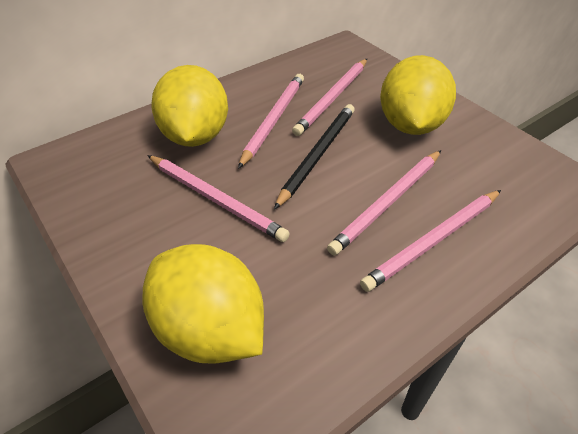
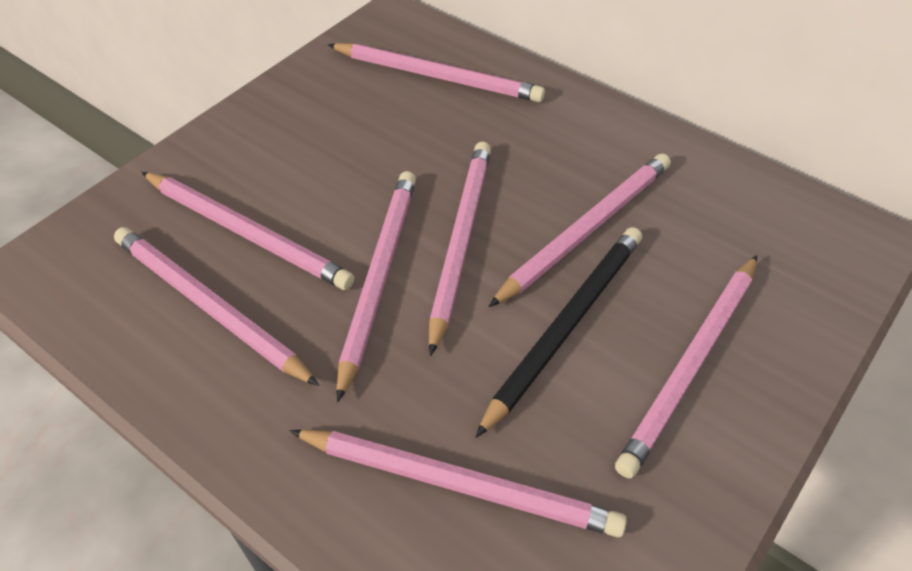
pink pencil: 5 -> 8
yellow lemon: 3 -> 0

